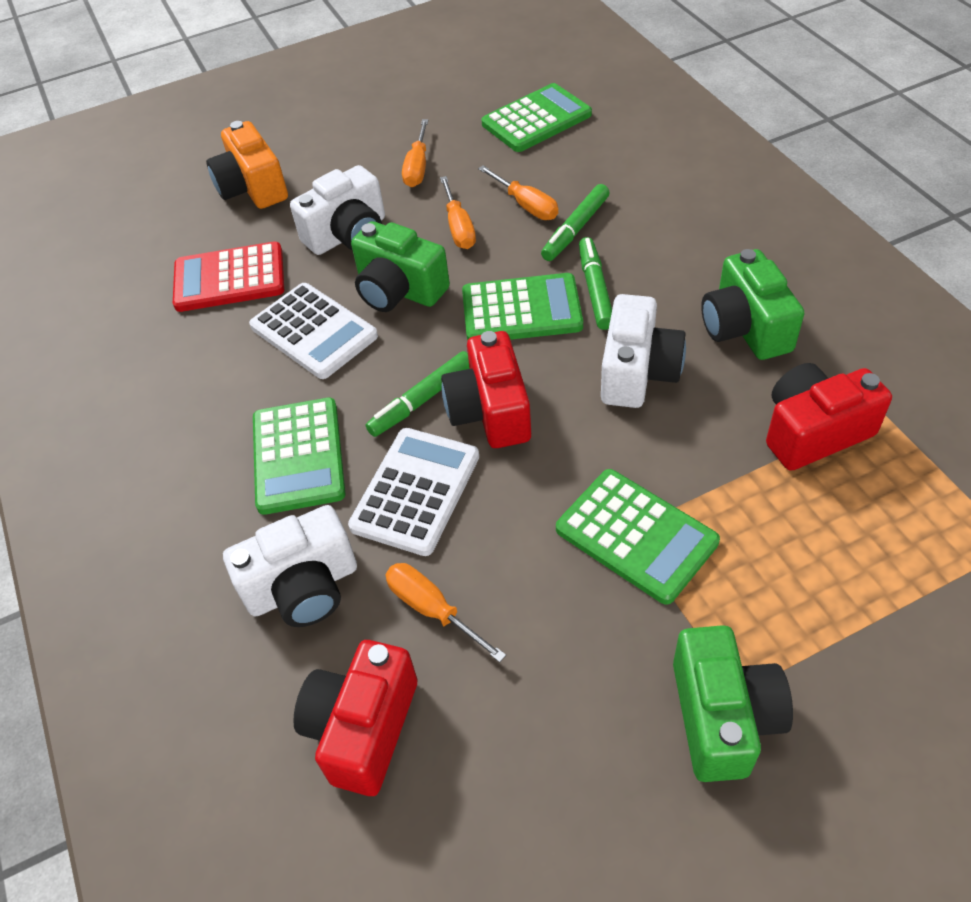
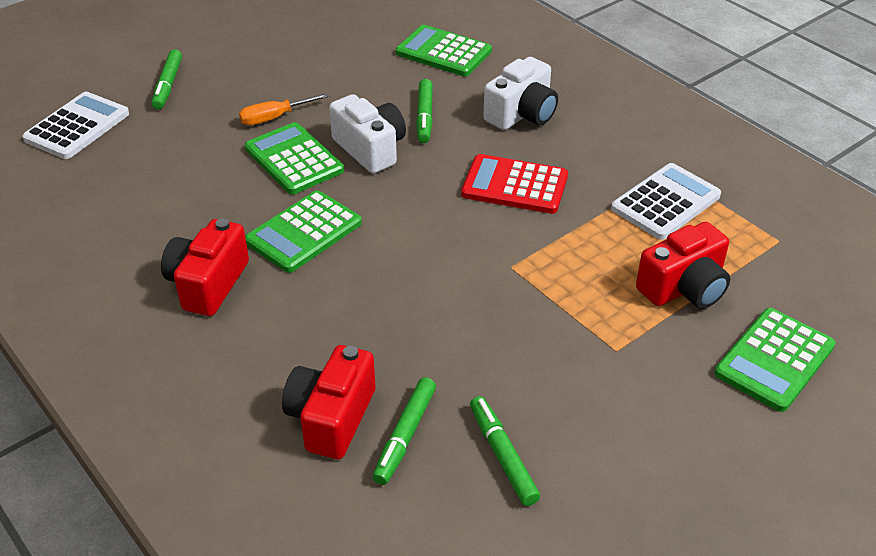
green camera: 3 -> 0
green marker: 3 -> 4
orange camera: 1 -> 0
orange screwdriver: 4 -> 1
white camera: 3 -> 2

